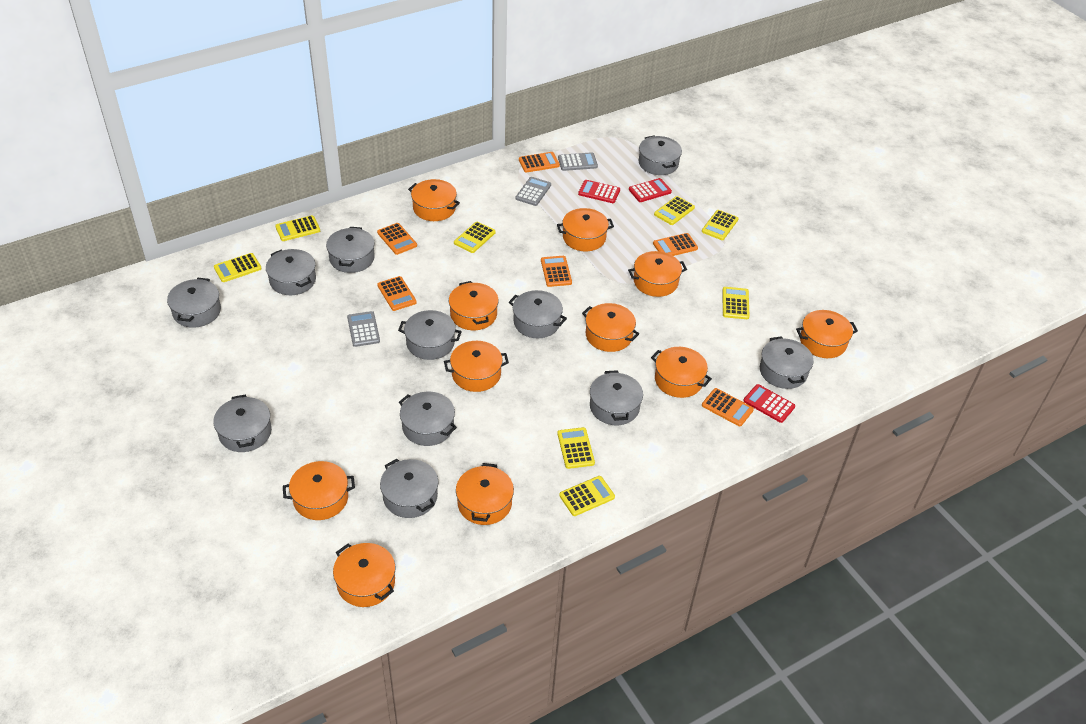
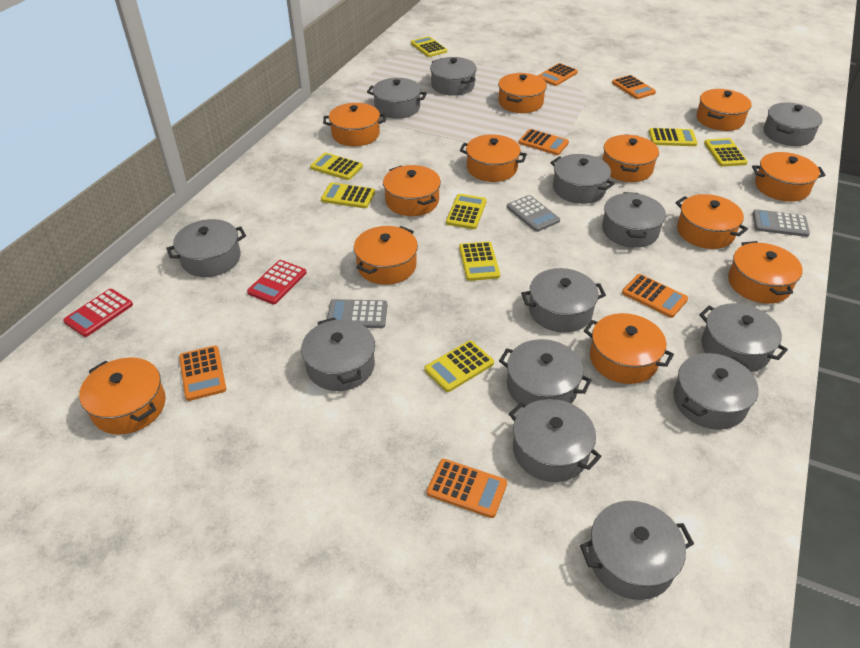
grey pot: 11 -> 13
orange pot: 11 -> 12
red calculator: 3 -> 2

